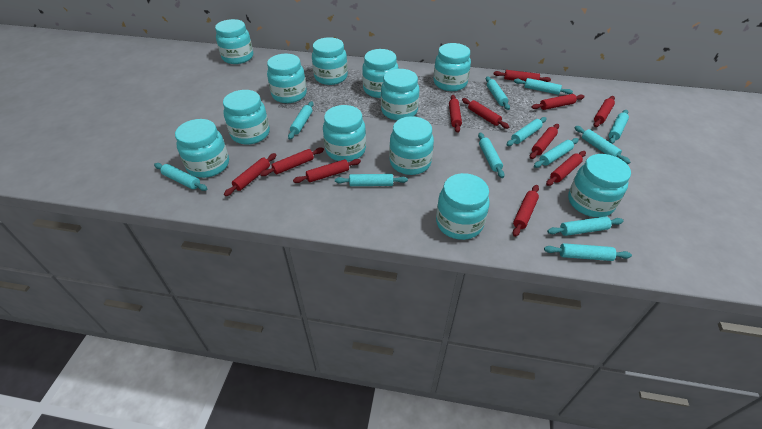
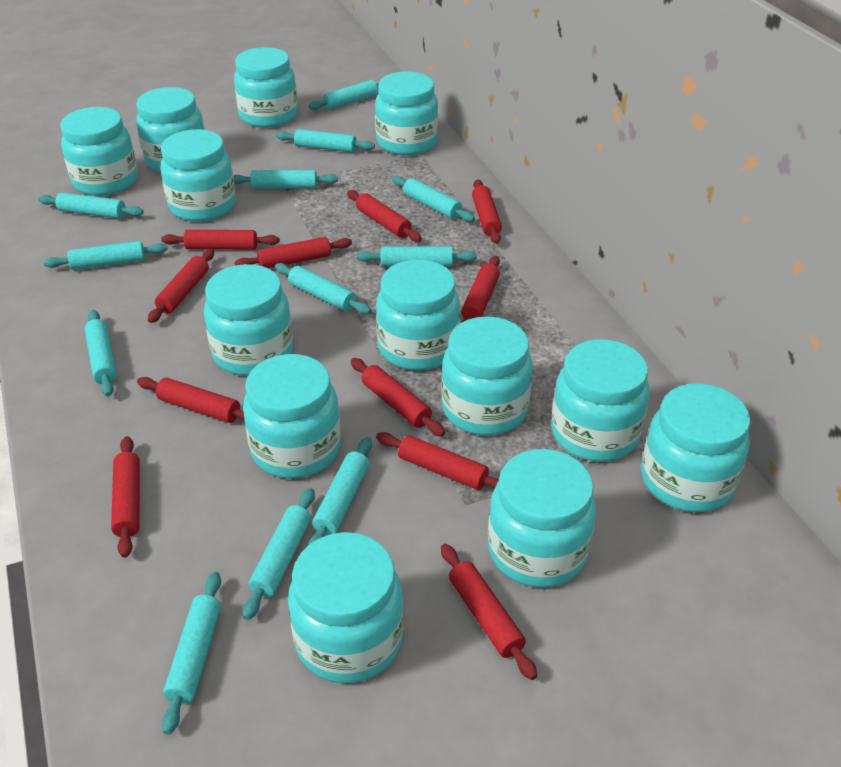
turquoise jar: 12 -> 13

